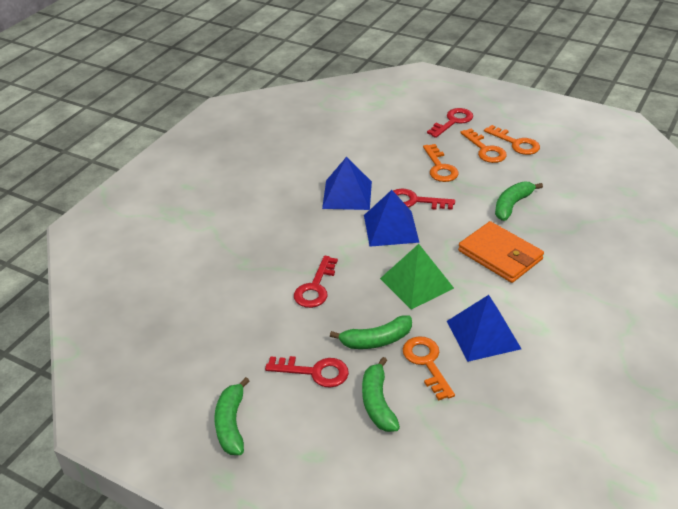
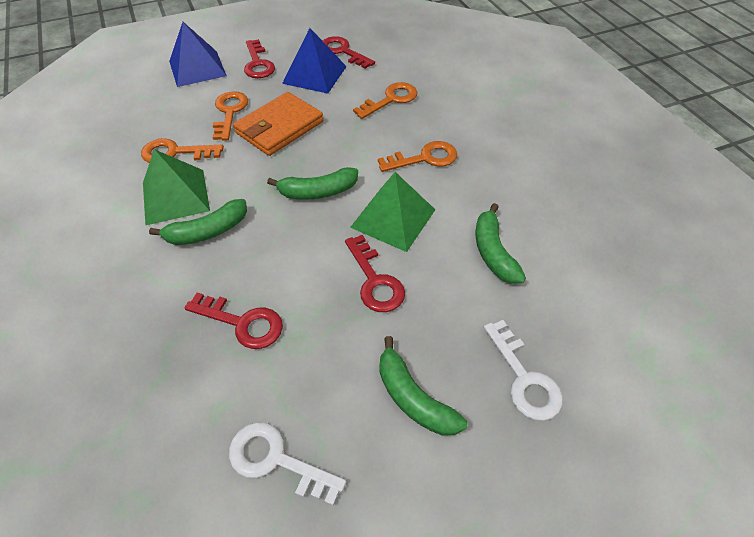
blue pyramid: 3 -> 2
green pyramid: 1 -> 2
white key: 0 -> 2

